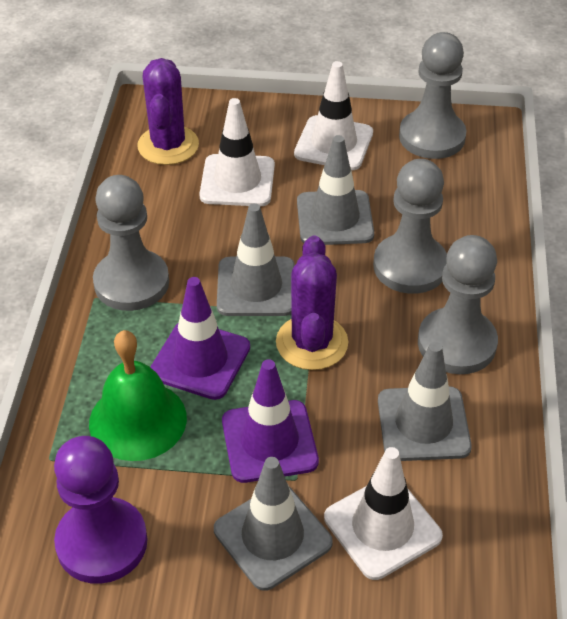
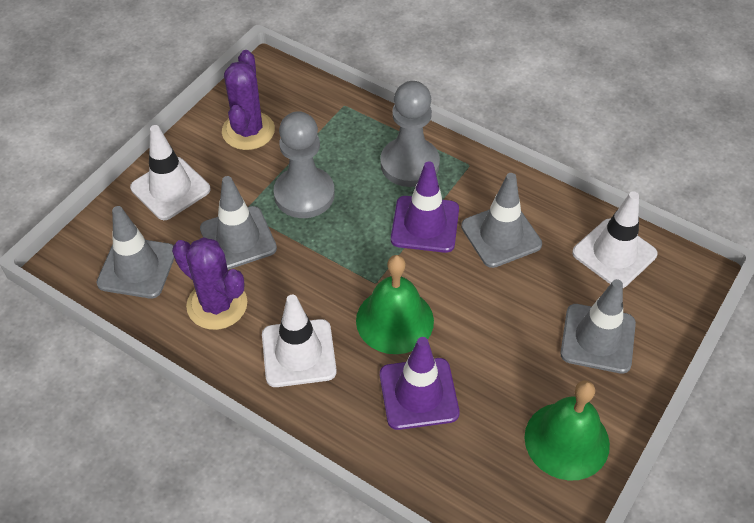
green bell: 1 -> 2
grey pawn: 4 -> 2
purple pawn: 1 -> 0

